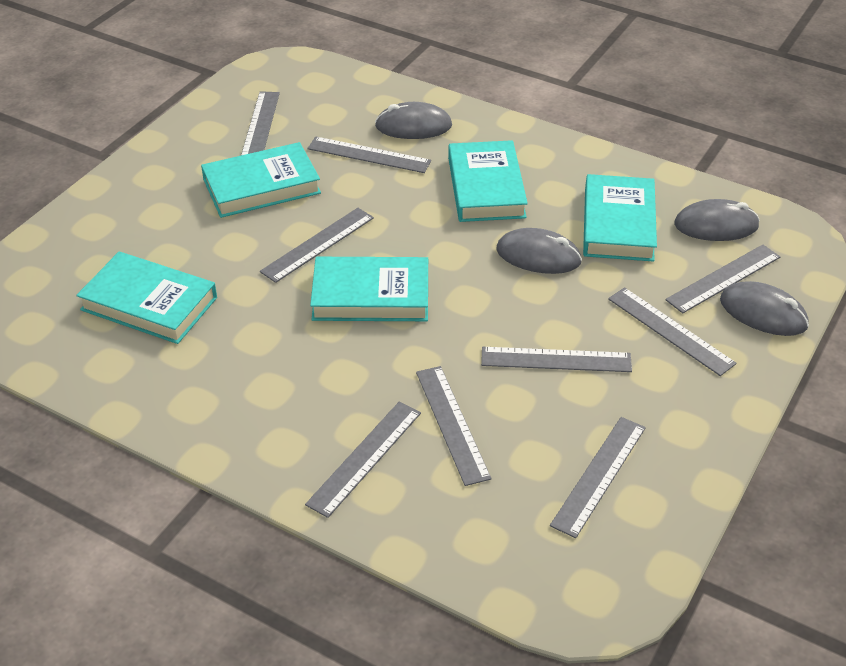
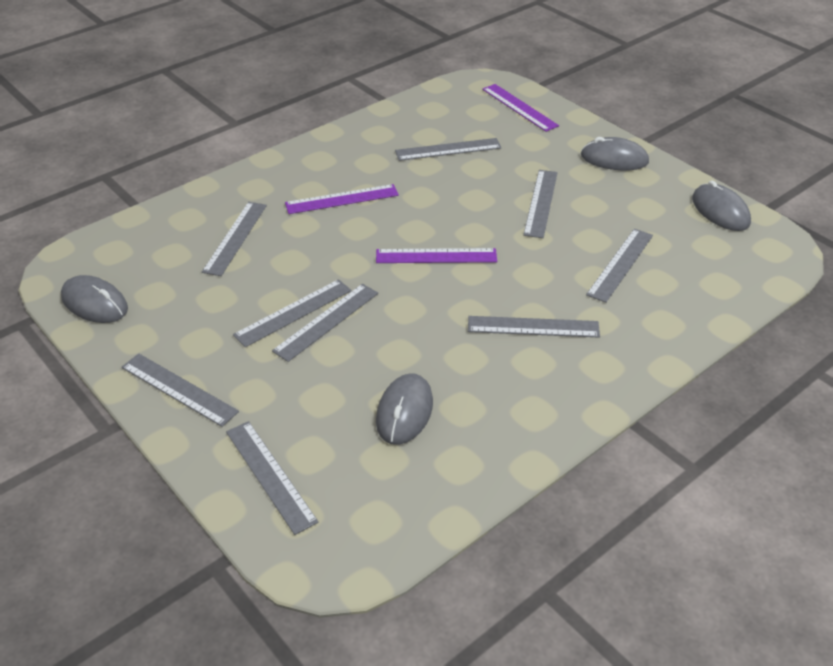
purple ruler: 0 -> 3
turquoise book: 5 -> 0

